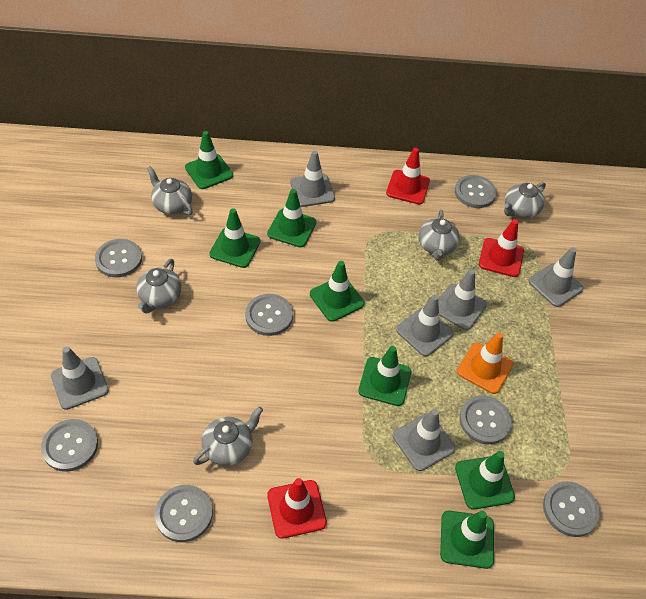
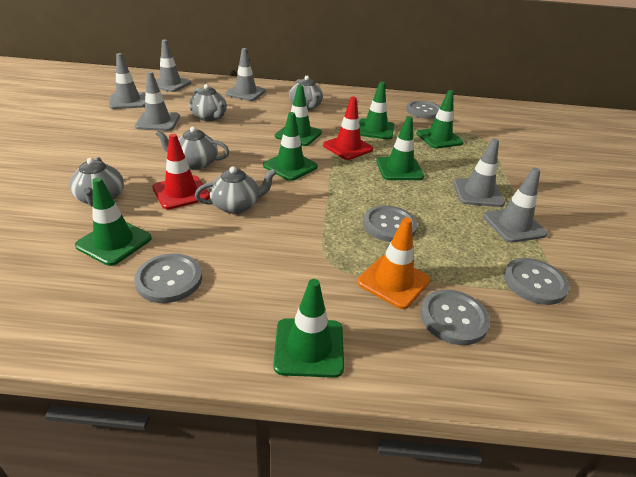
grey button: 7 -> 5
red traffic cone: 3 -> 2

